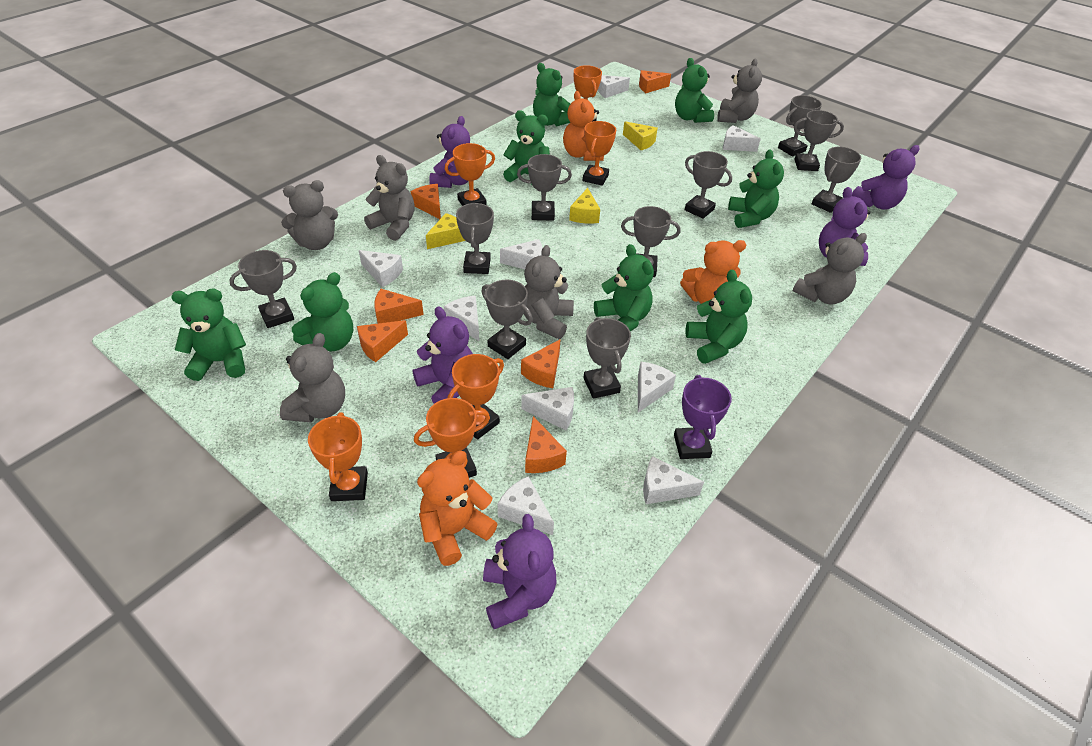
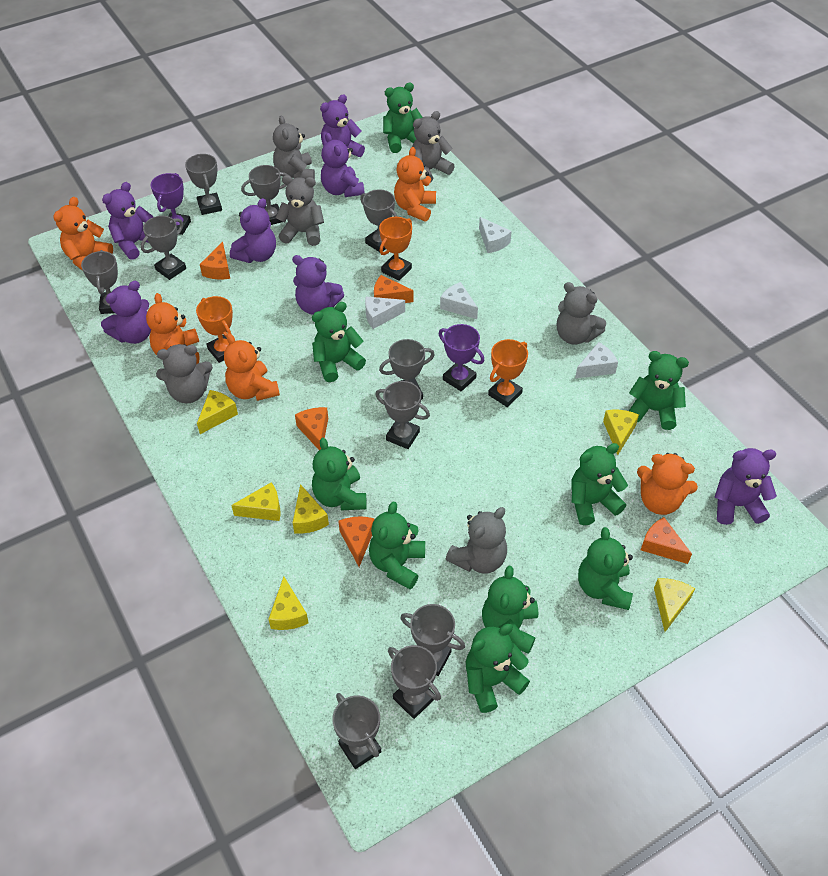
green teddy bear: 8 -> 9
orange cheese: 6 -> 5
orange teddy bear: 3 -> 5
orange trophy: 6 -> 3
purple teddy bear: 5 -> 7
purple trophy: 1 -> 2
white cheese: 9 -> 4
yellow cheese: 3 -> 6

